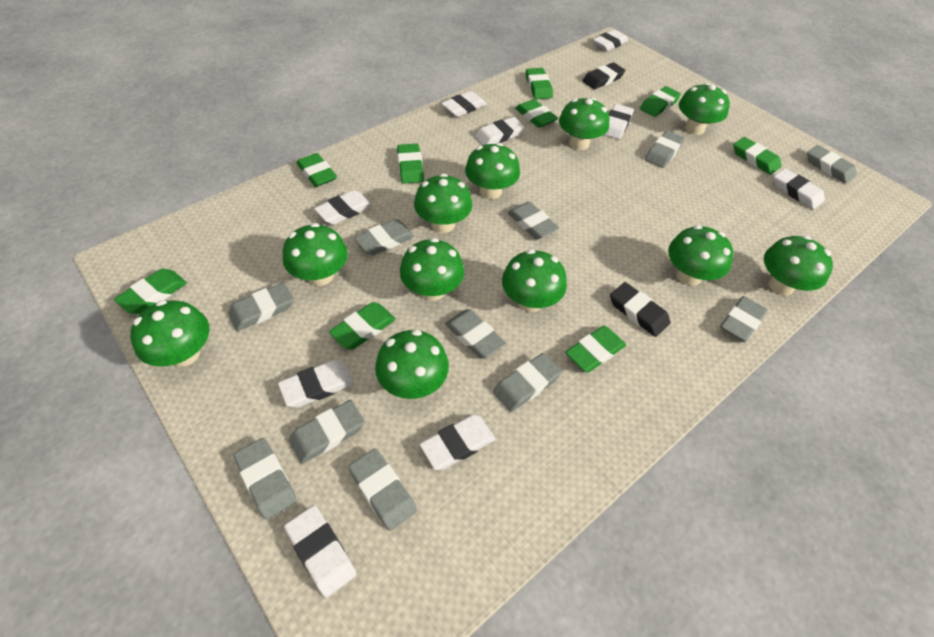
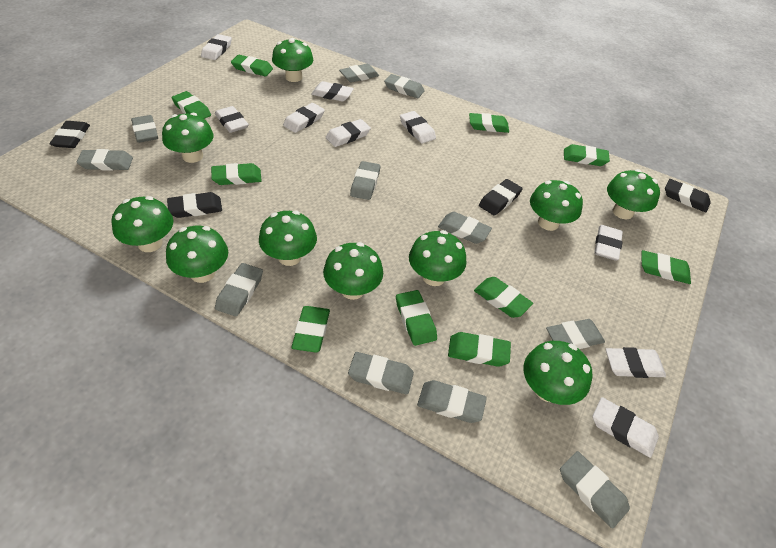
black eraser: 2 -> 4
green eraser: 9 -> 10
green mushroom: 11 -> 10

